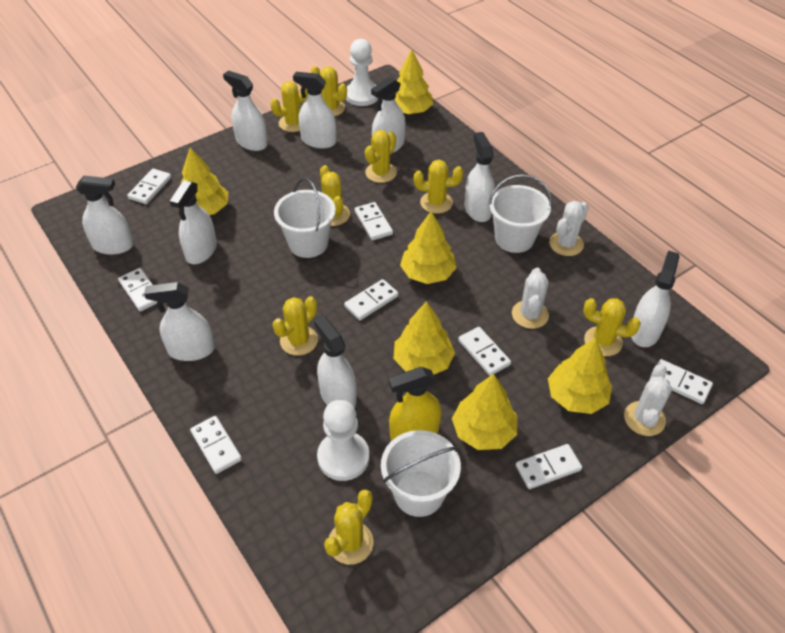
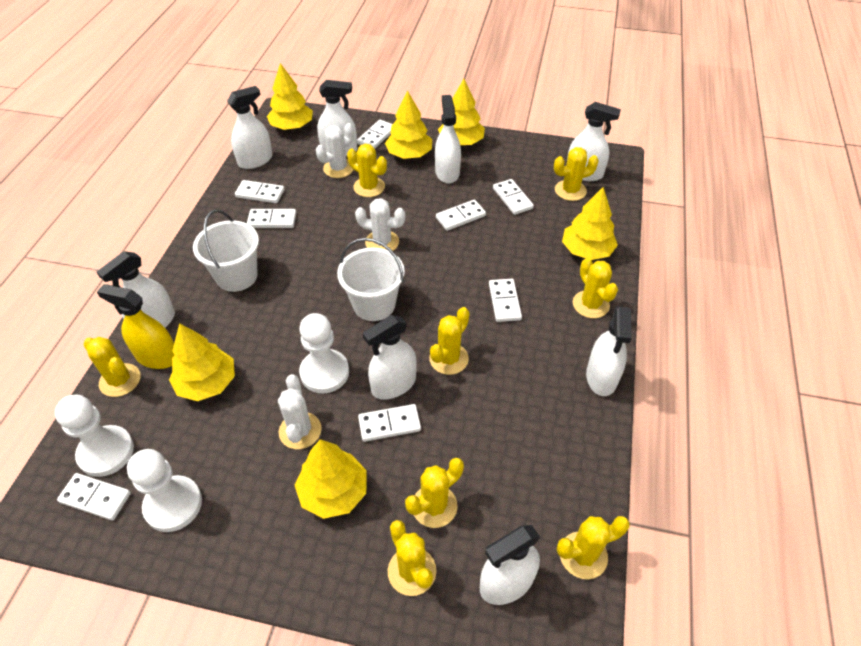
white bucket: 3 -> 2
white pawn: 2 -> 3
white spray bottle: 9 -> 8

